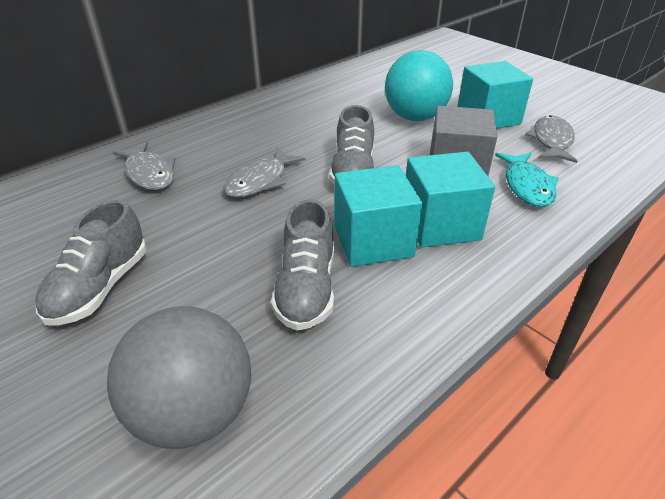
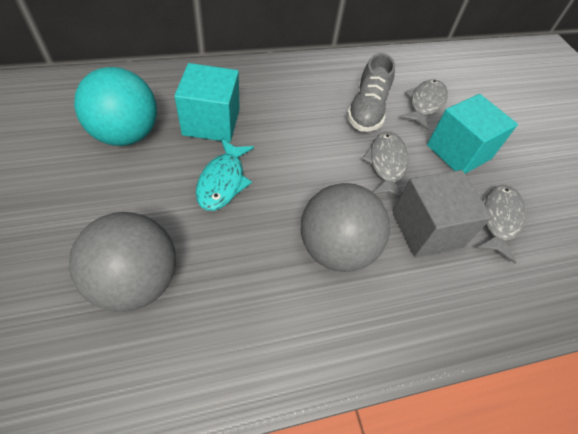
grey ball: 1 -> 2
grey shoe: 3 -> 1
turquoise cube: 3 -> 2

